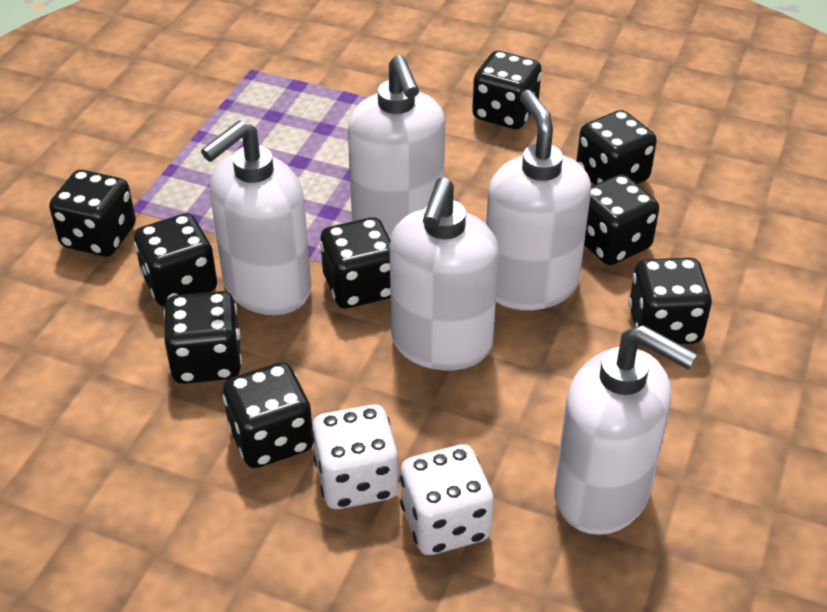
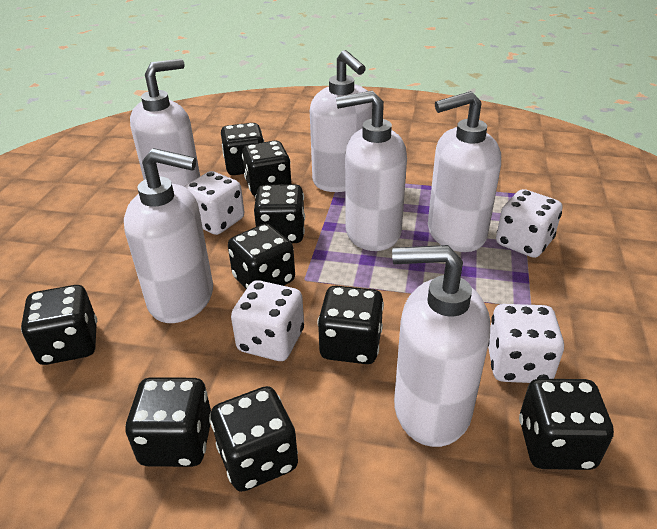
white dice: 2 -> 4
white soap dispenser: 5 -> 6

